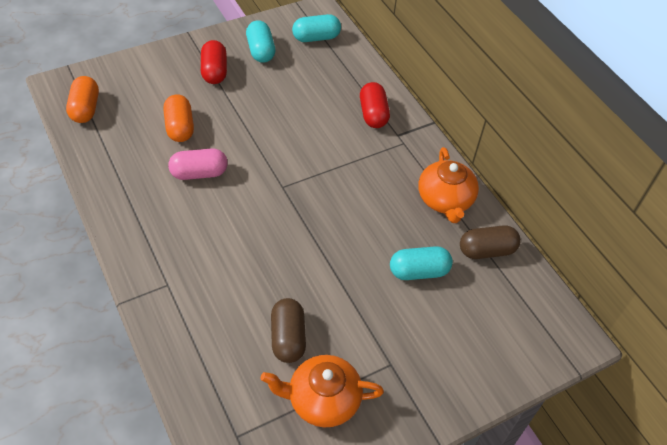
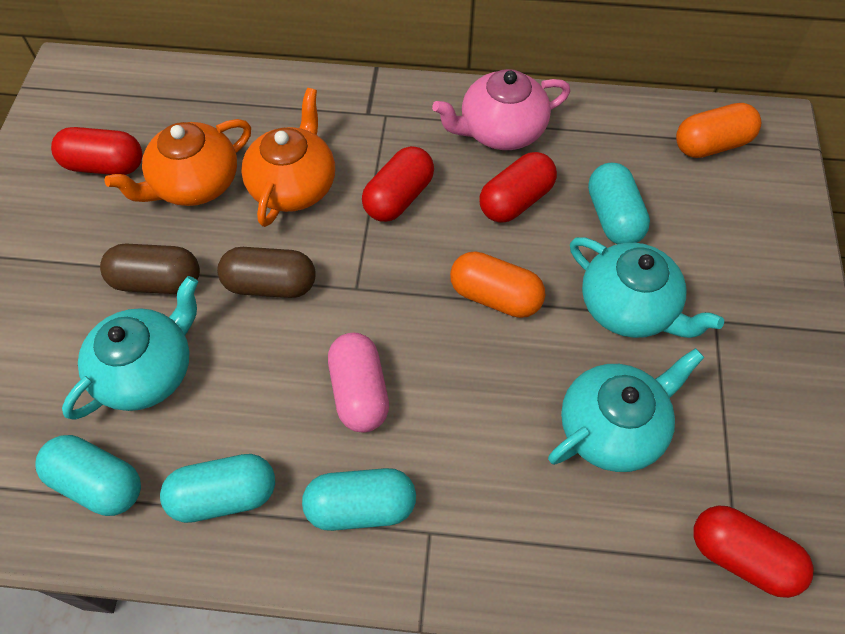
pink teapot: 0 -> 1
red capsule: 2 -> 4
turquoise capsule: 3 -> 4
turquoise teapot: 0 -> 3

